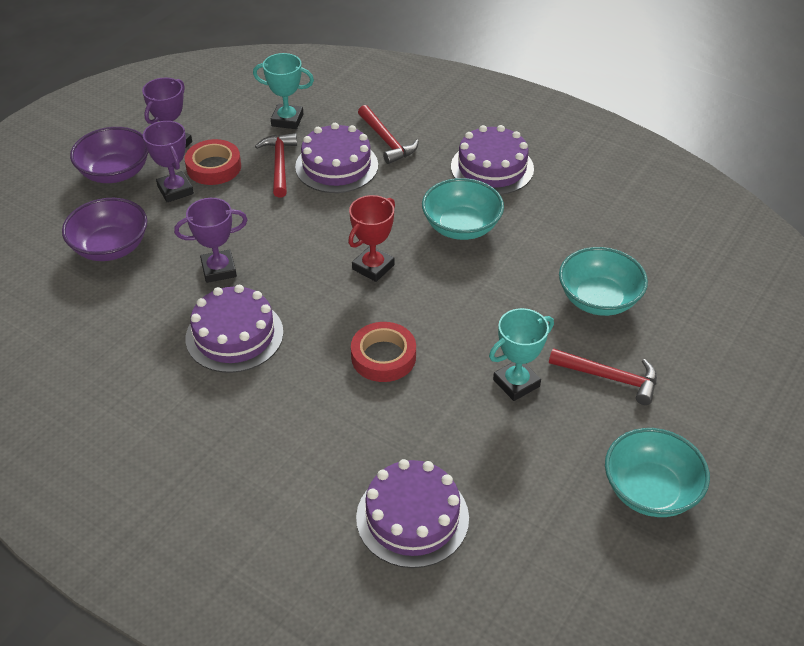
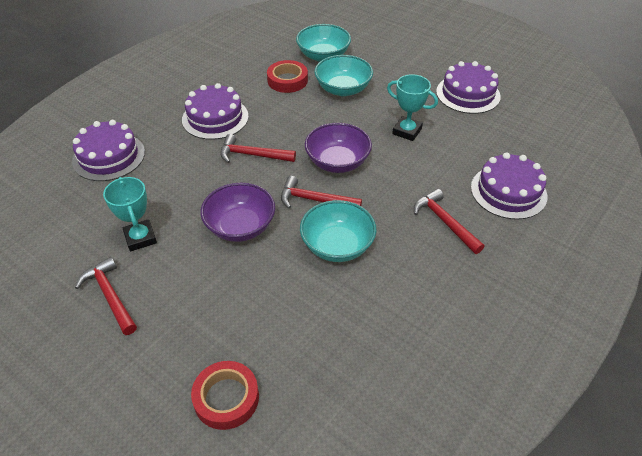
purple trophy: 3 -> 0
red hammer: 3 -> 4
red trophy: 1 -> 0

